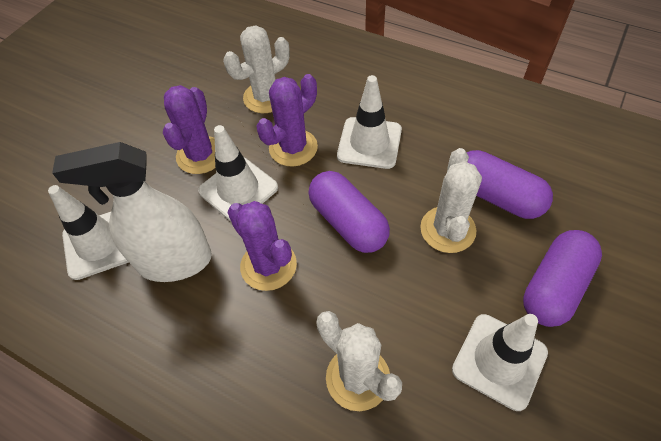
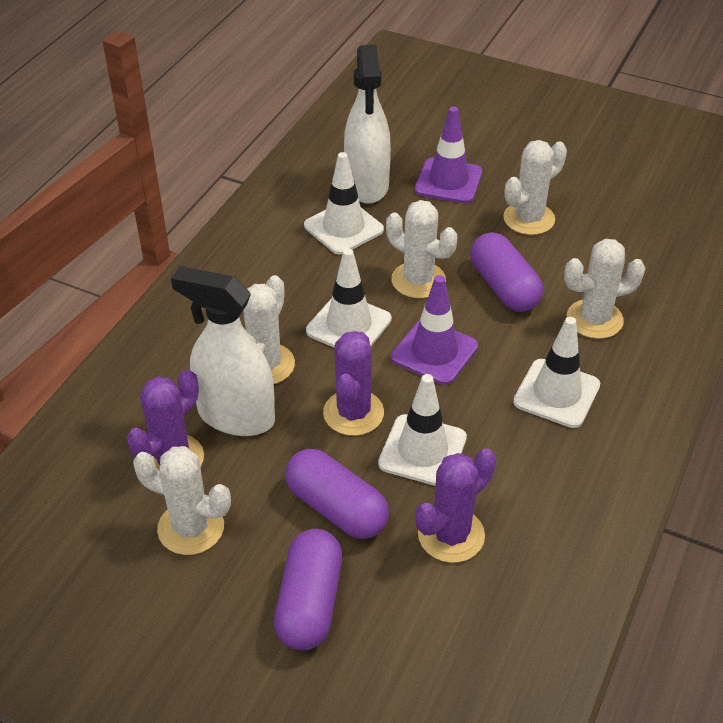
purple traffic cone: 0 -> 2
white cactus: 3 -> 5
white spray bottle: 1 -> 2

